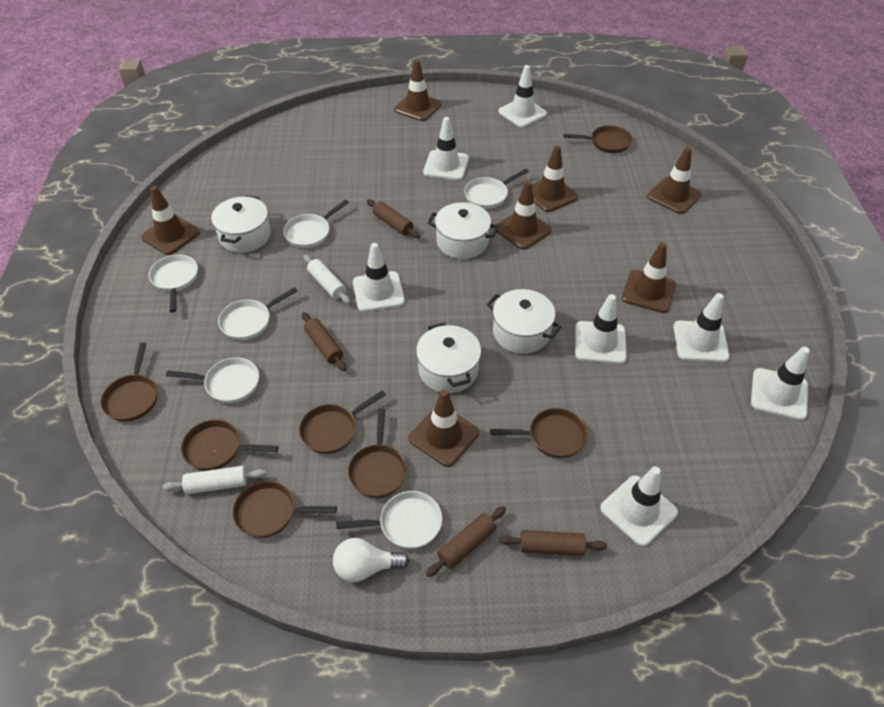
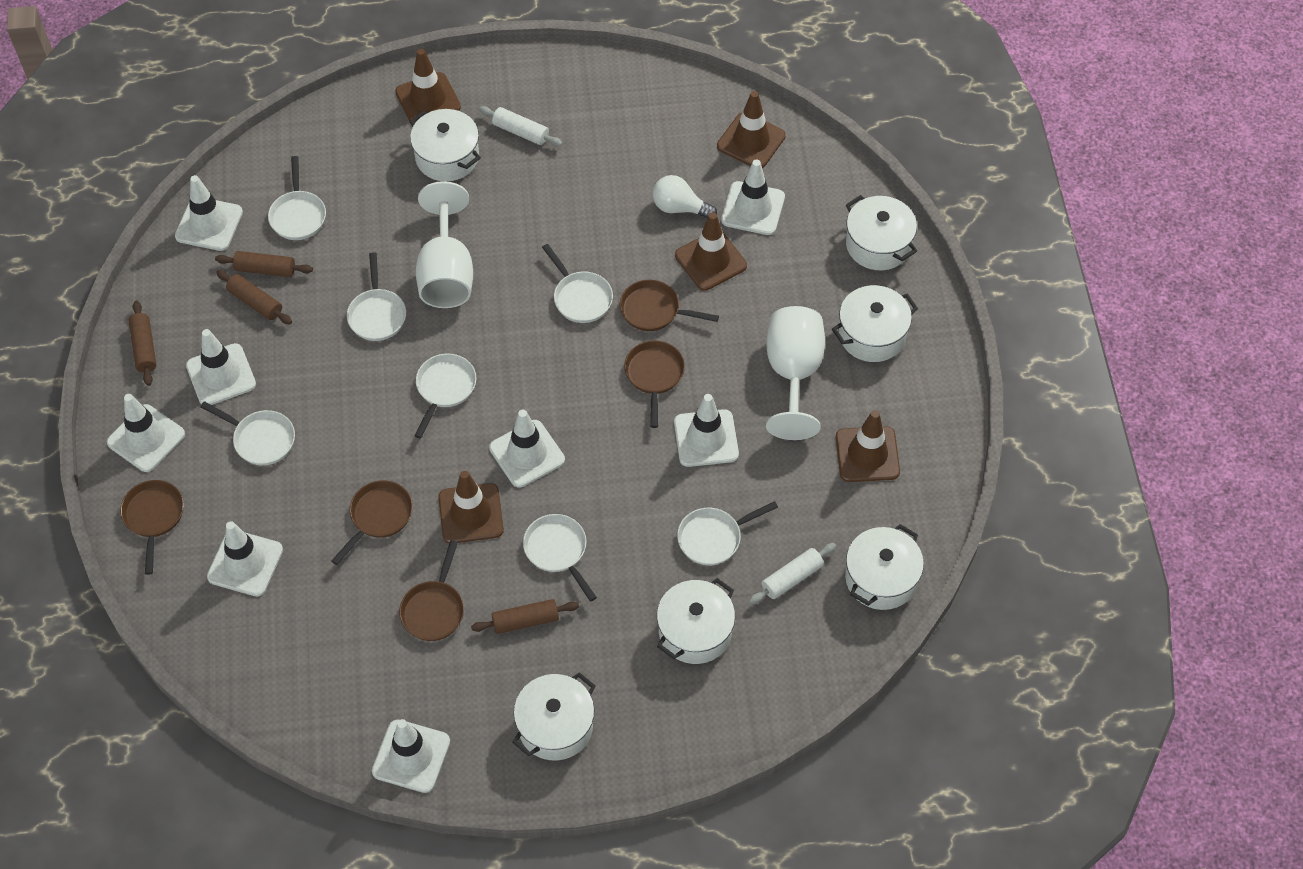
brown pan: 7 -> 5
brown traffic cone: 7 -> 5
white goblet: 0 -> 2
white pan: 6 -> 7
white pot: 4 -> 6
white traffic cone: 7 -> 8

